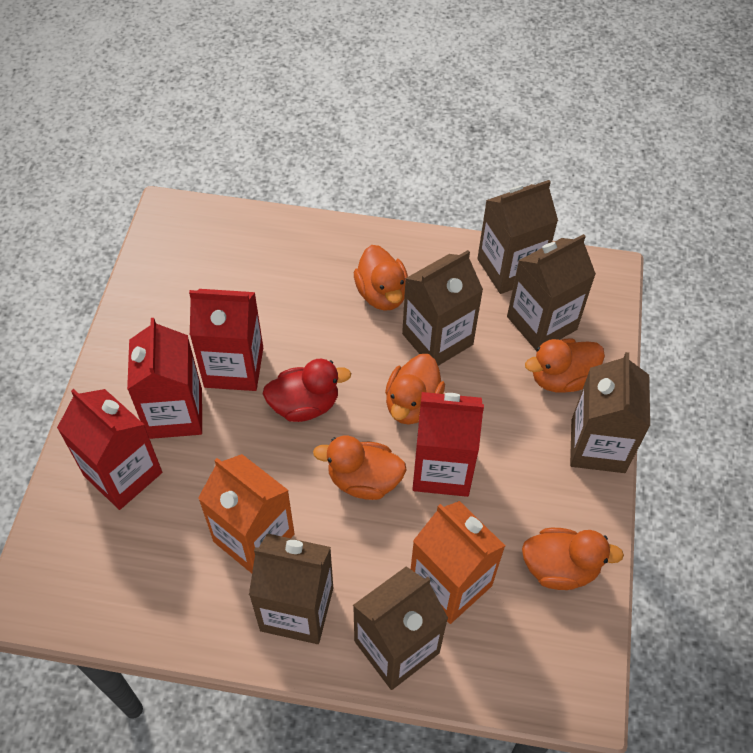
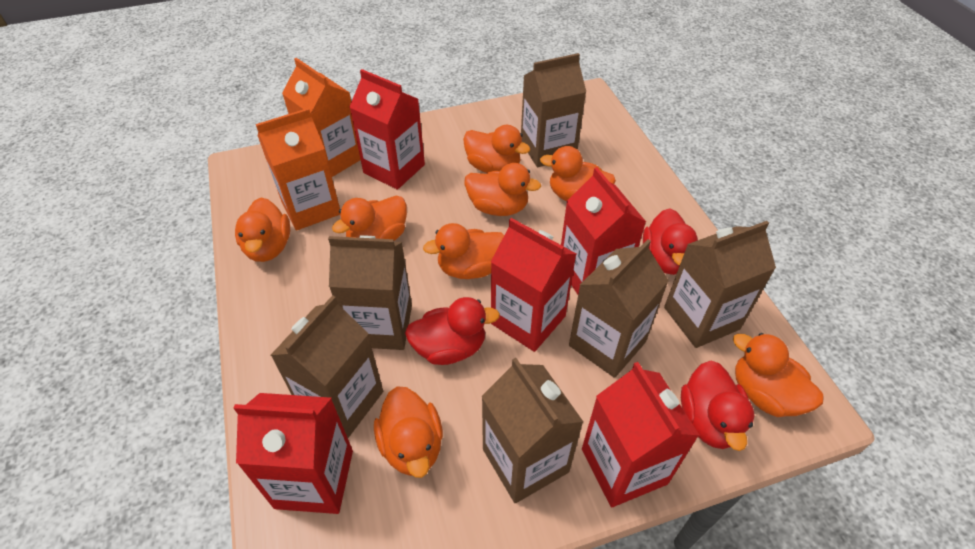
orange duck: 5 -> 8
red carton: 4 -> 5
red duck: 1 -> 3

